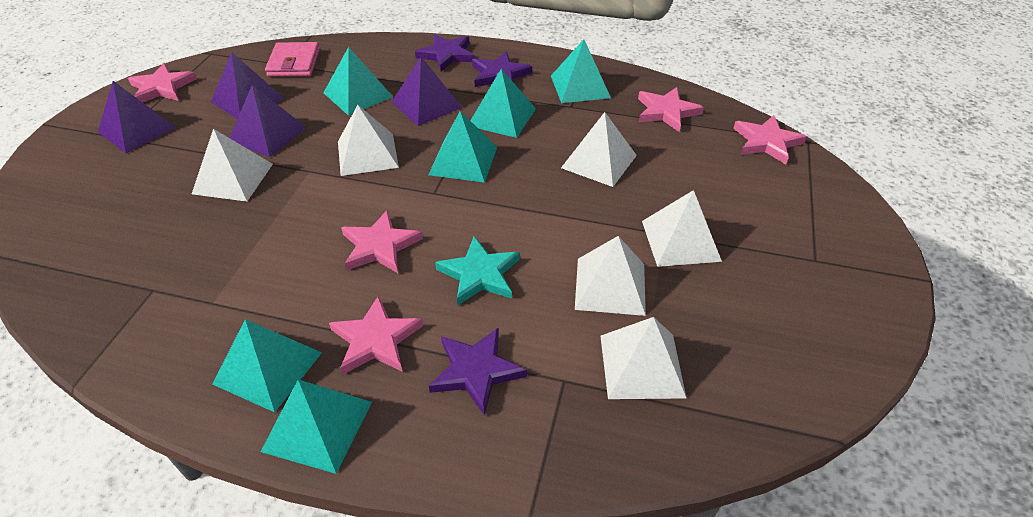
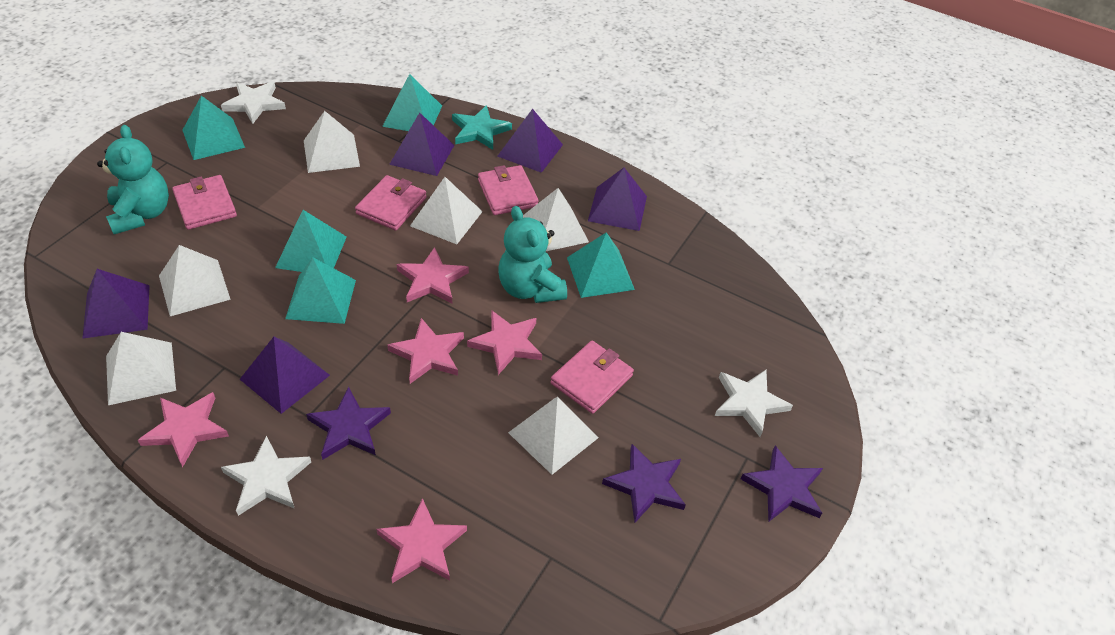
pink wallet: 1 -> 4
purple pyramid: 4 -> 5
turquoise pyramid: 6 -> 5
turquoise teddy bear: 0 -> 2
white star: 0 -> 3

